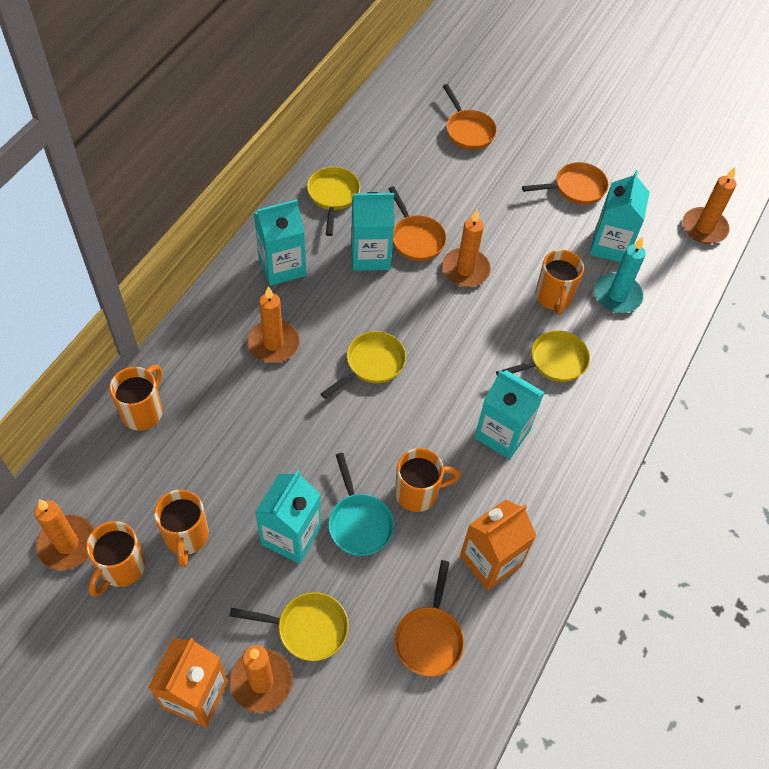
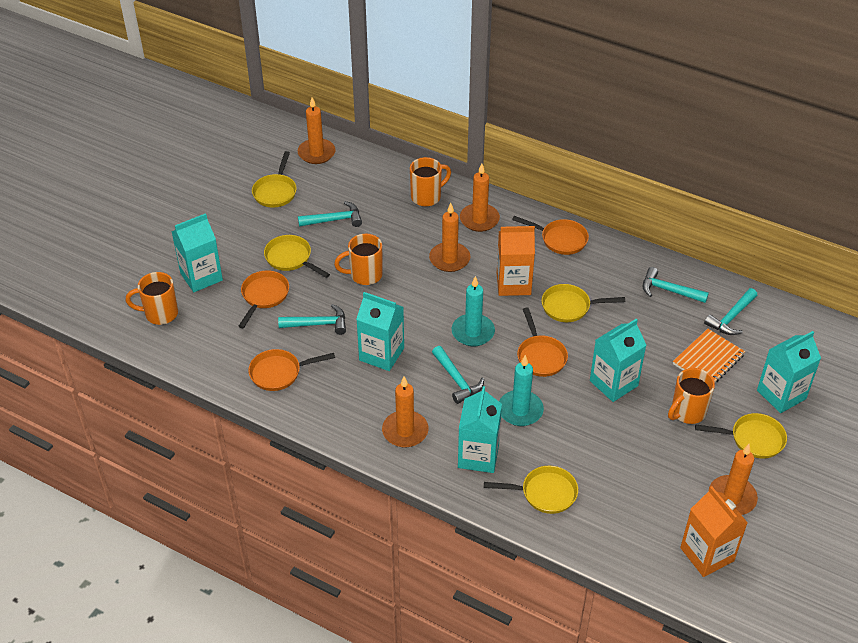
orange mug: 5 -> 4
orange notebook: 0 -> 1
turquoise candle: 1 -> 2
turquoise hammer: 0 -> 5
turquoise pan: 1 -> 0
yellow pan: 4 -> 5

